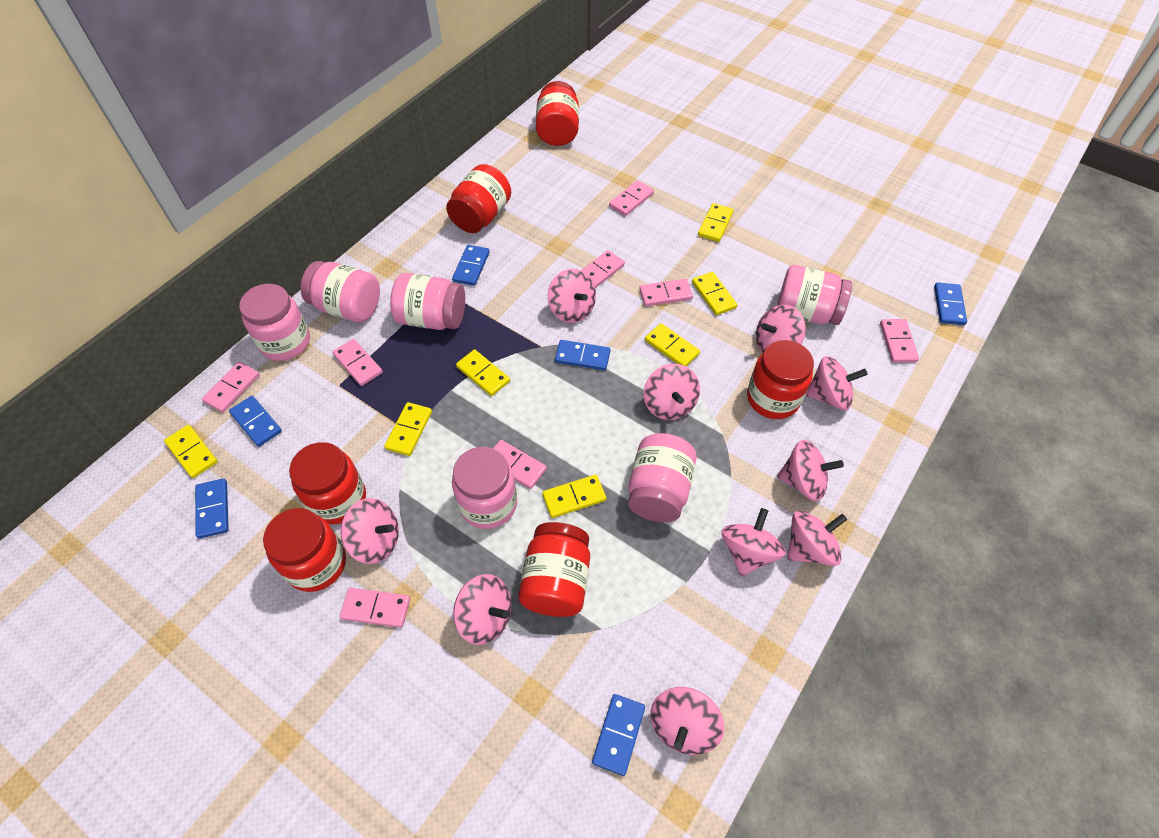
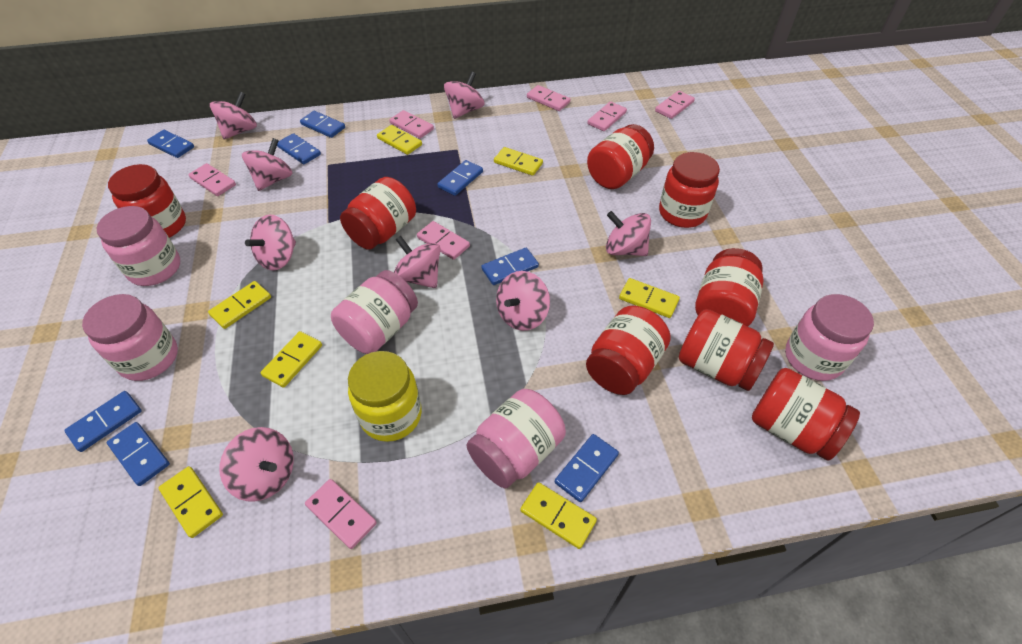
blue domino: 6 -> 8
pink domino: 8 -> 7
pink jar: 6 -> 5
pink spinning top: 10 -> 8
red jar: 6 -> 8
yellow jar: 0 -> 1

